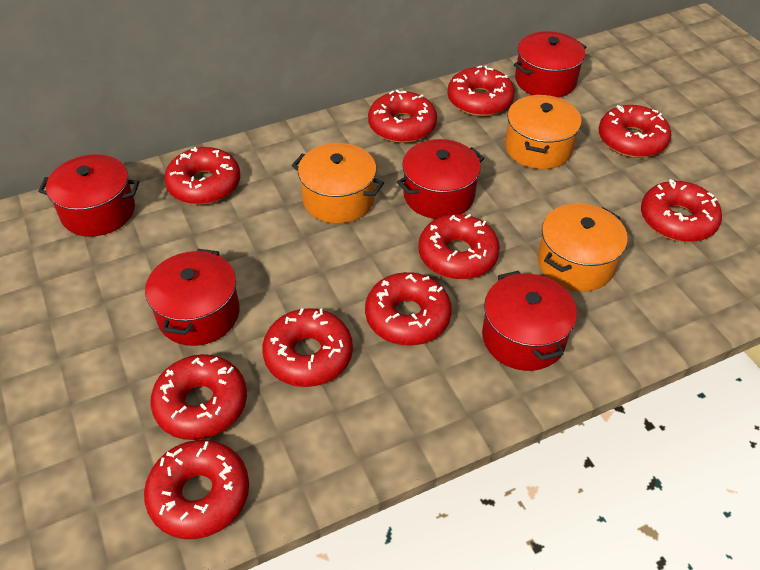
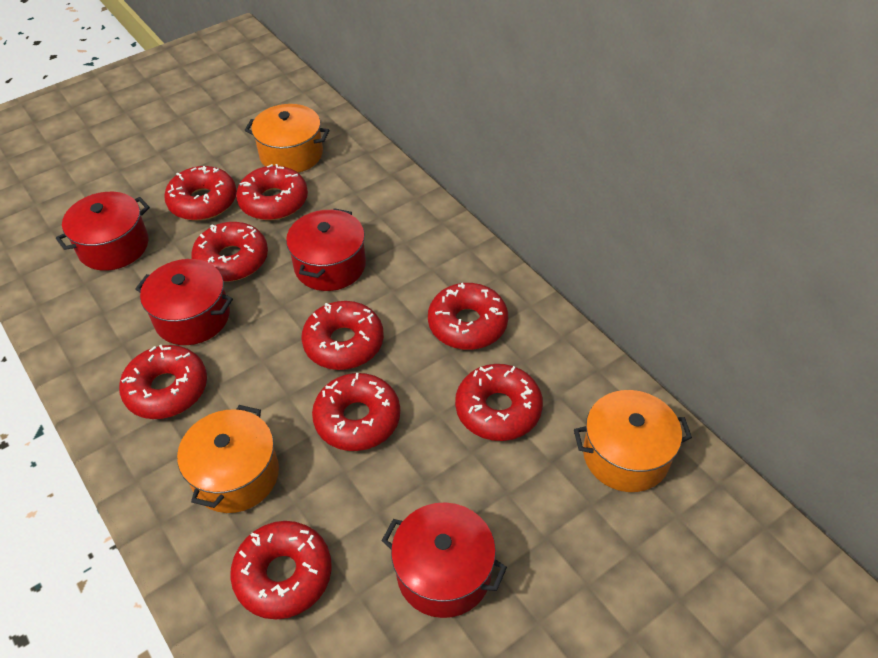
red donut: 10 -> 9
red pot: 5 -> 4

